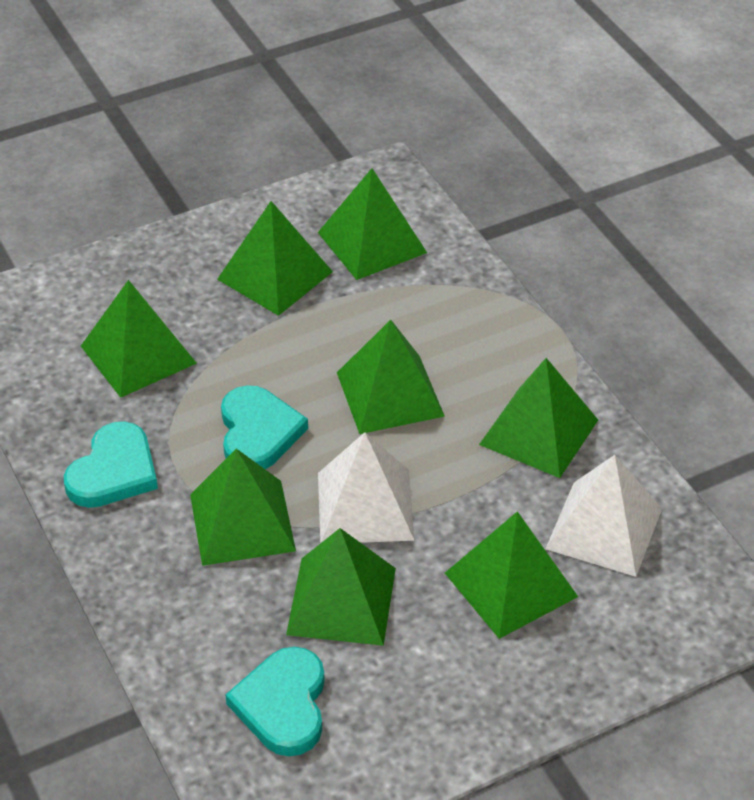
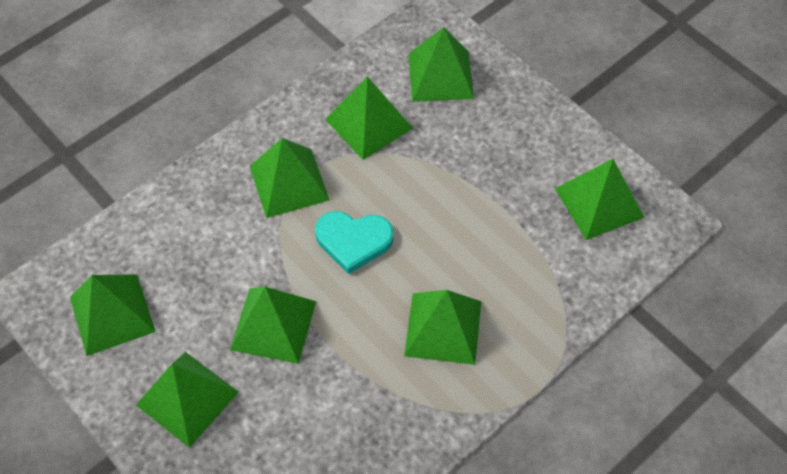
turquoise heart: 3 -> 1
white pyramid: 2 -> 0

